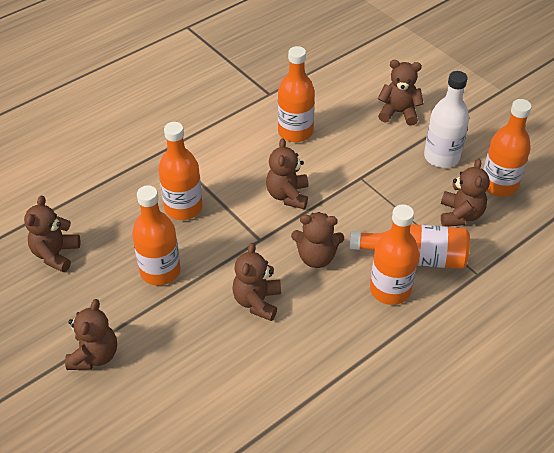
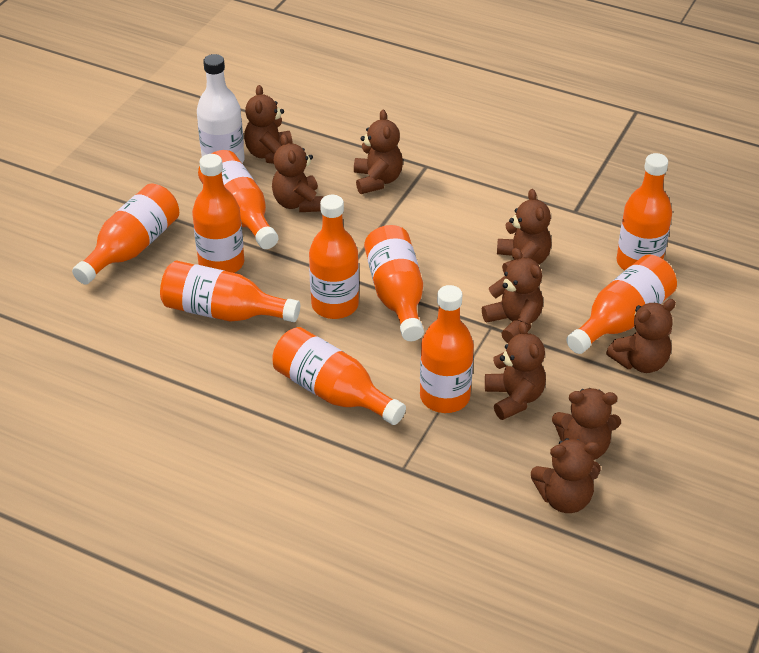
brown teddy bear: 7 -> 9
orange bottle: 6 -> 10

